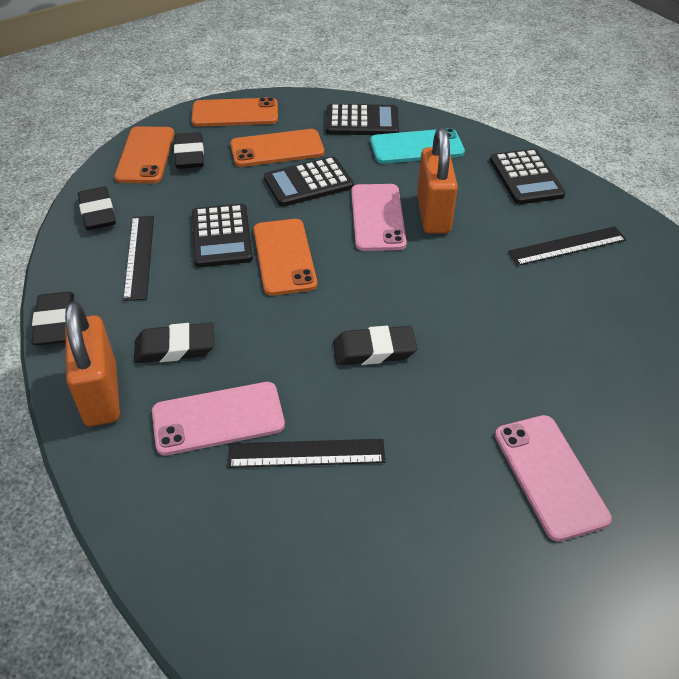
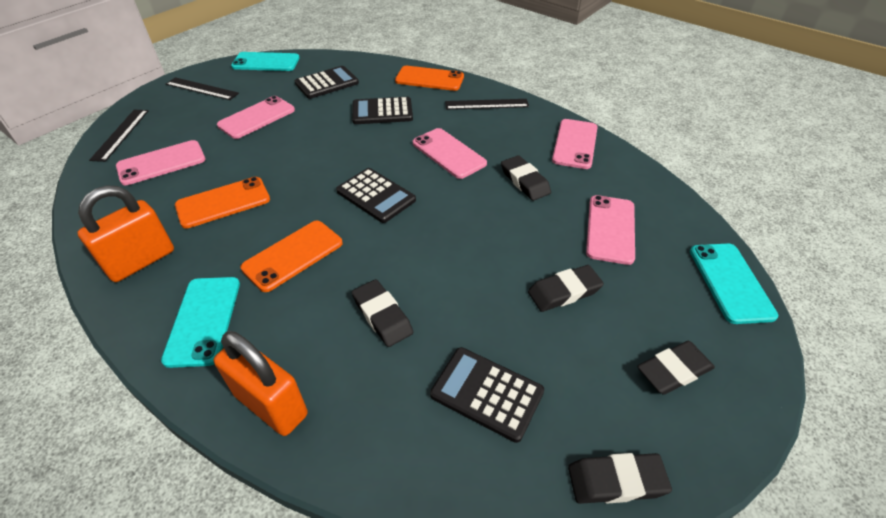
orange phone: 4 -> 3
pink phone: 3 -> 5
turquoise phone: 1 -> 3

